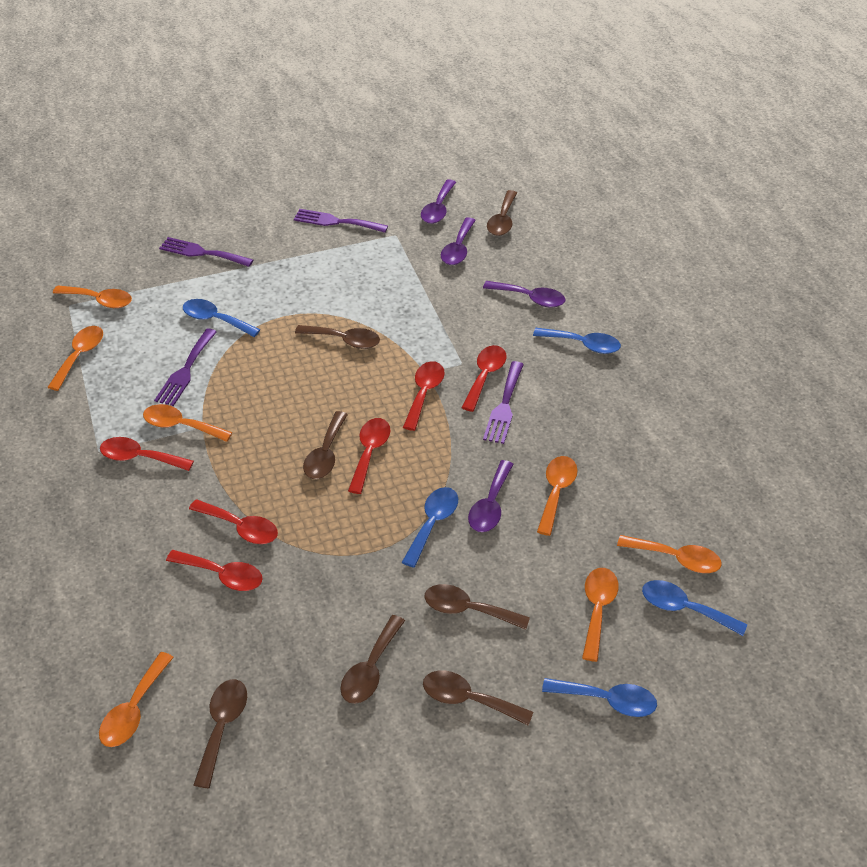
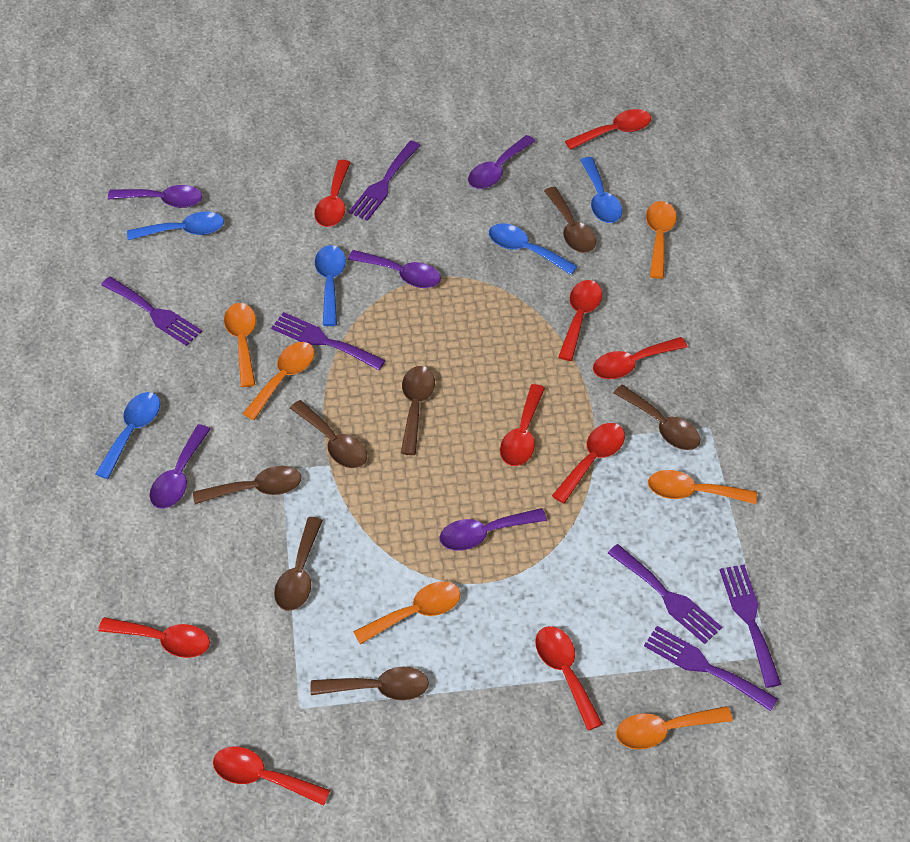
orange spoon: 7 -> 6
purple fork: 4 -> 6
purple spoon: 4 -> 5
red spoon: 6 -> 9

